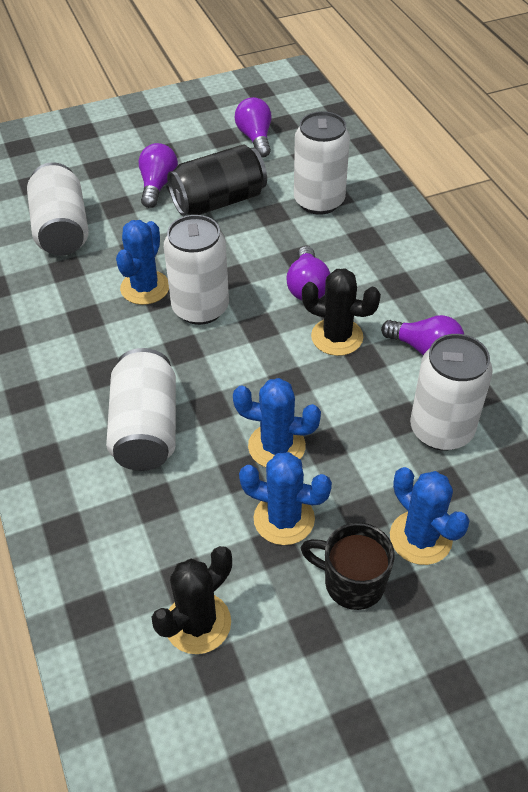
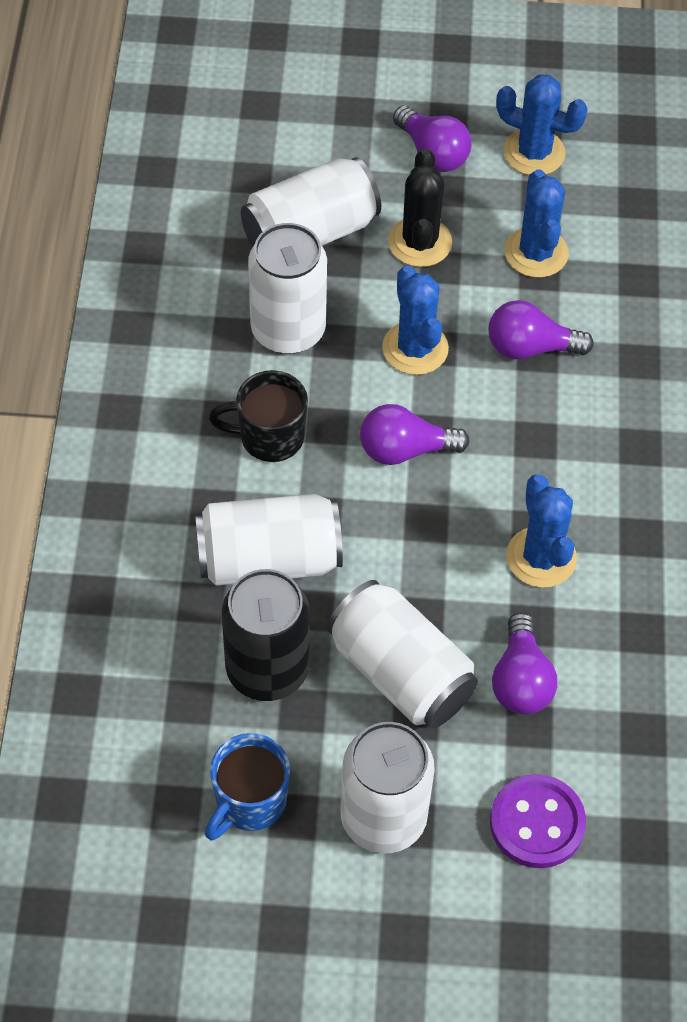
black cactus: 2 -> 1
blue mug: 0 -> 1
purple button: 0 -> 1

